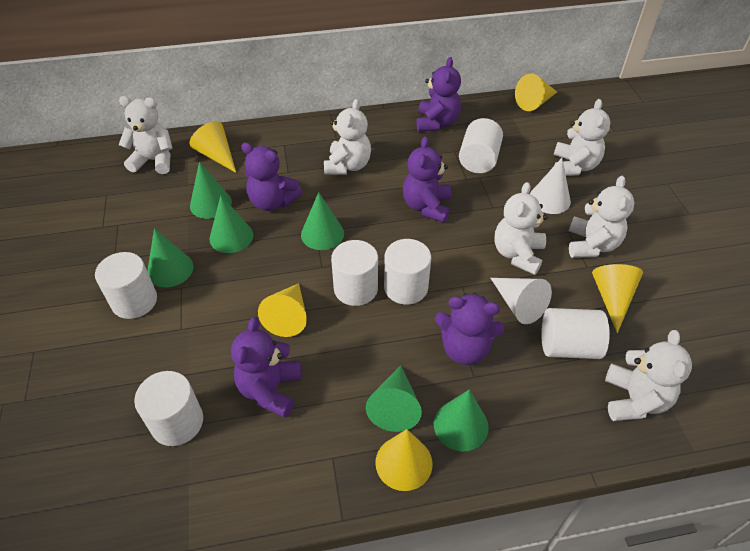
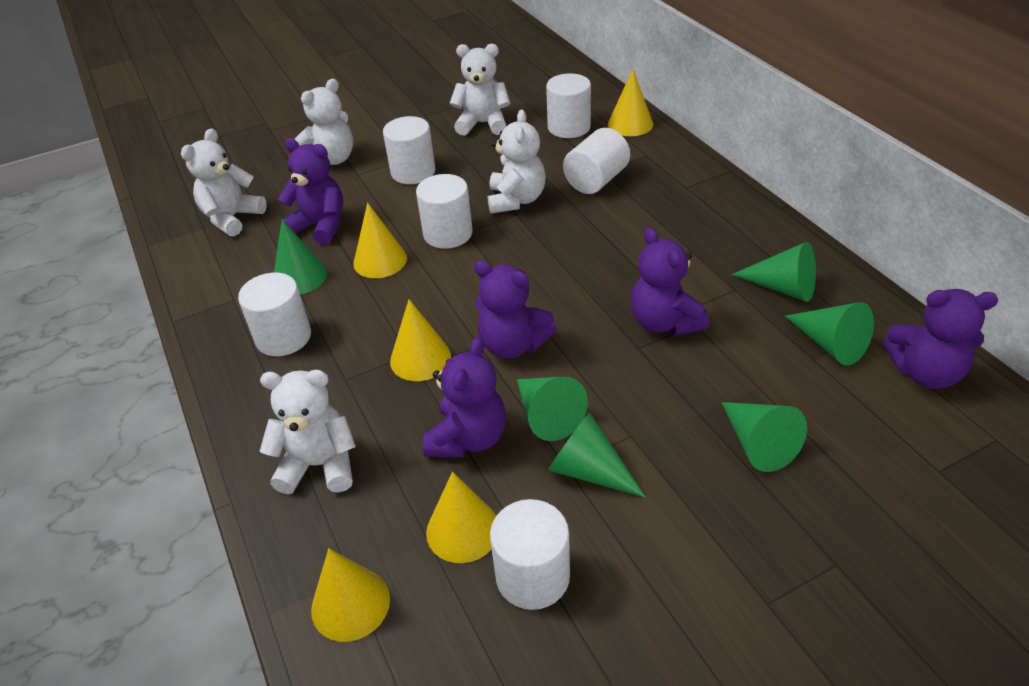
white cone: 2 -> 0
white teddy bear: 6 -> 5

